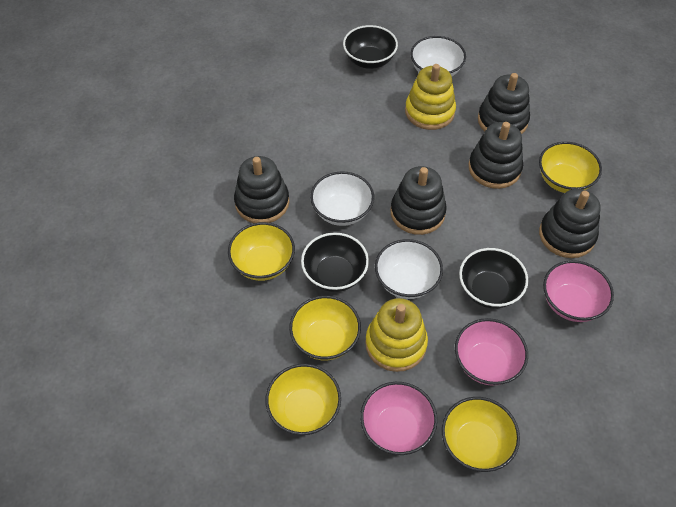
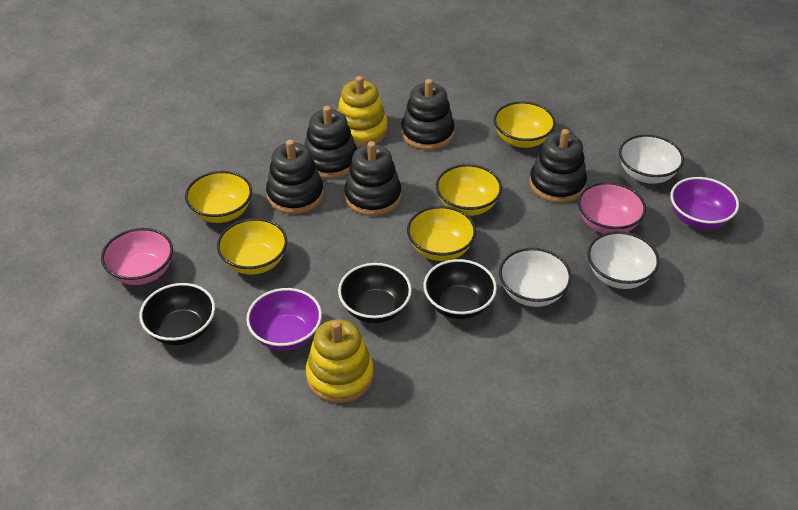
pink bowl: 3 -> 2
purple bowl: 0 -> 2

